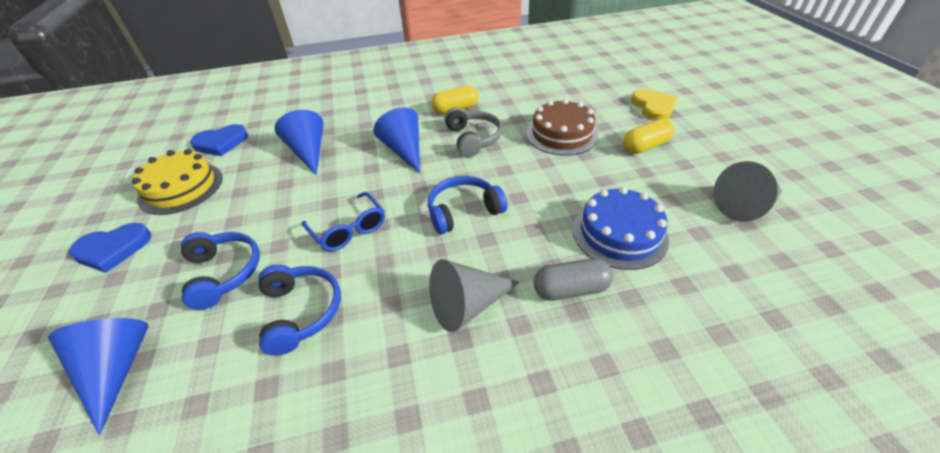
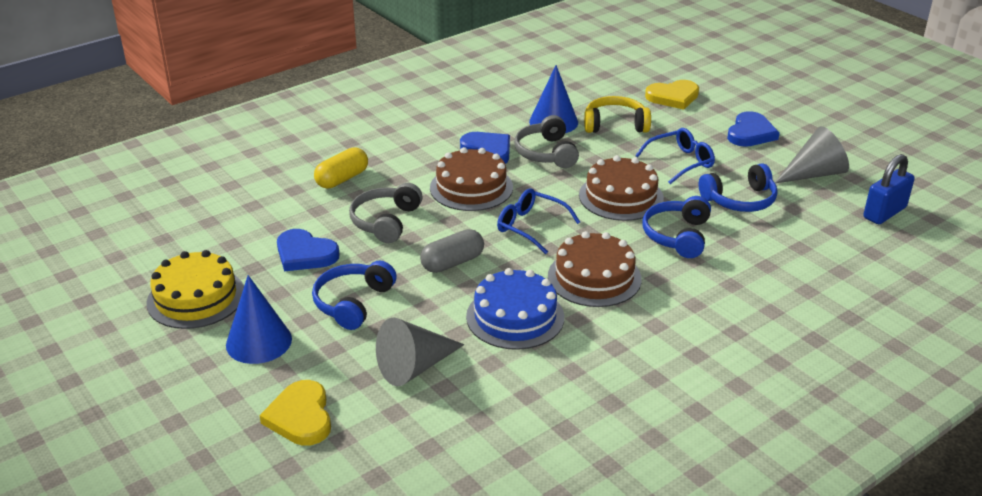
blue cone: 3 -> 2
blue glasses: 1 -> 2
blue heart: 2 -> 3
blue padlock: 0 -> 1
brown cake: 1 -> 3
grey headphones: 1 -> 2
yellow capsule: 2 -> 1
yellow headphones: 0 -> 1
yellow heart: 1 -> 2

